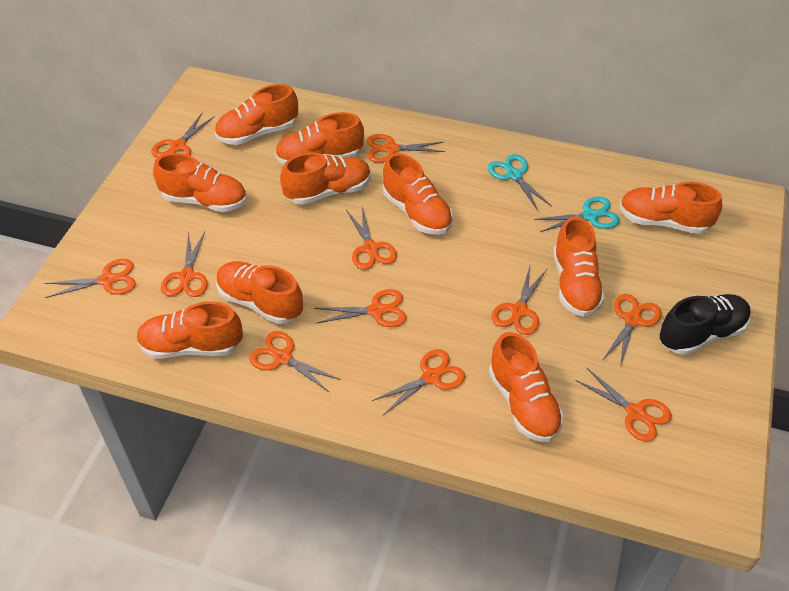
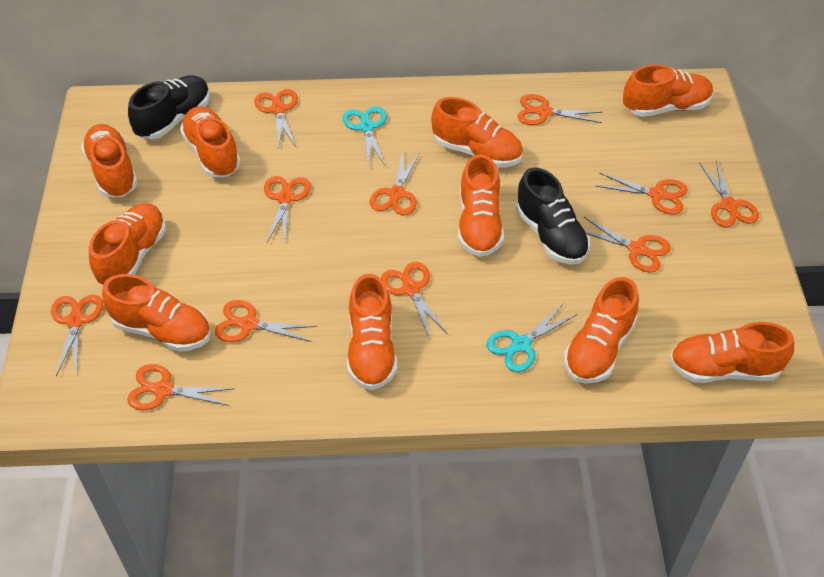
black shoe: 1 -> 2

